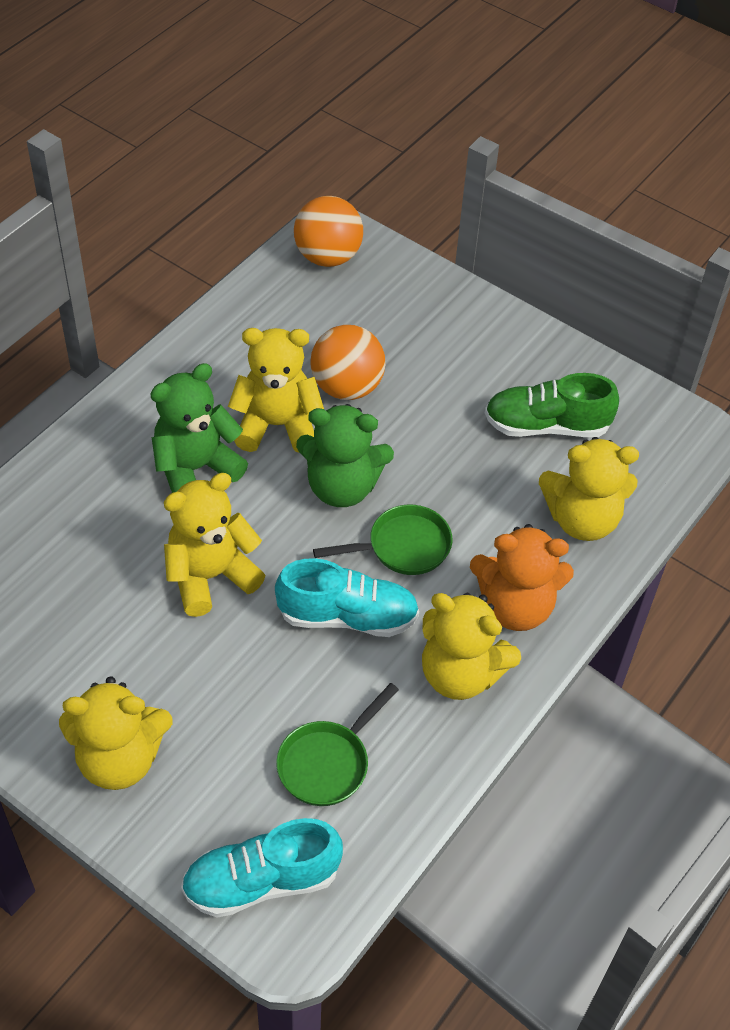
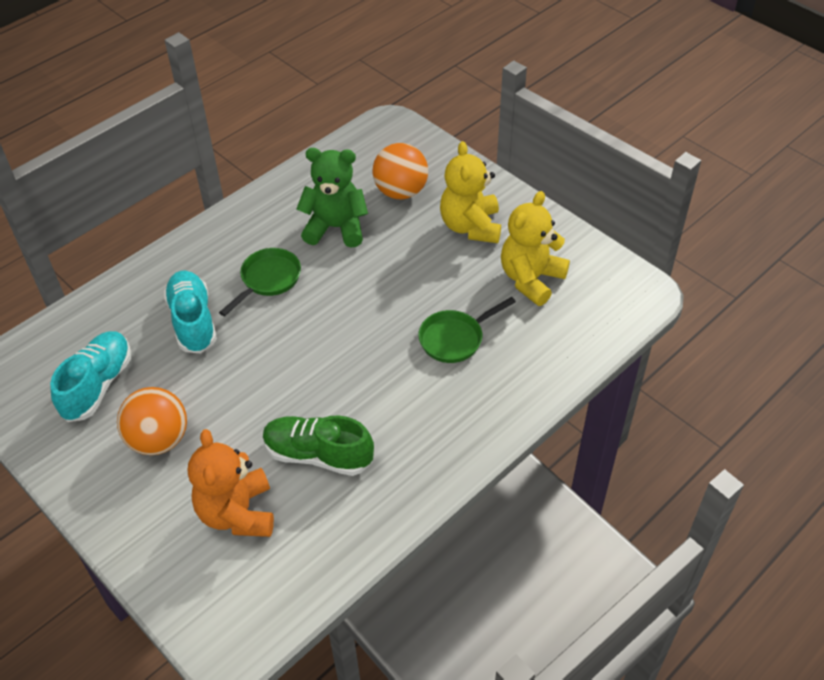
green teddy bear: 2 -> 1
yellow teddy bear: 5 -> 2

